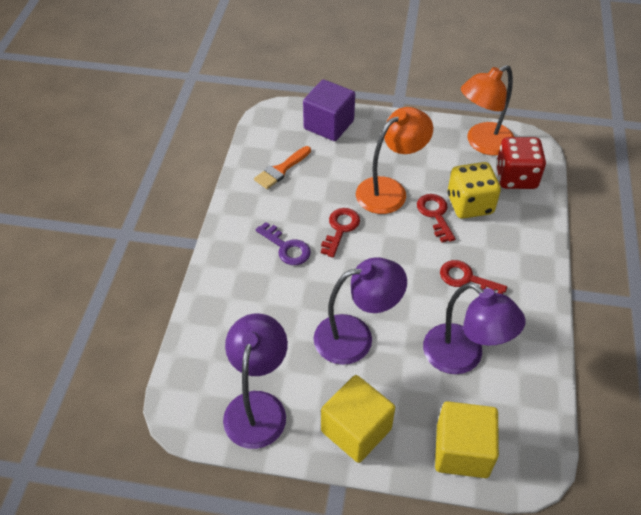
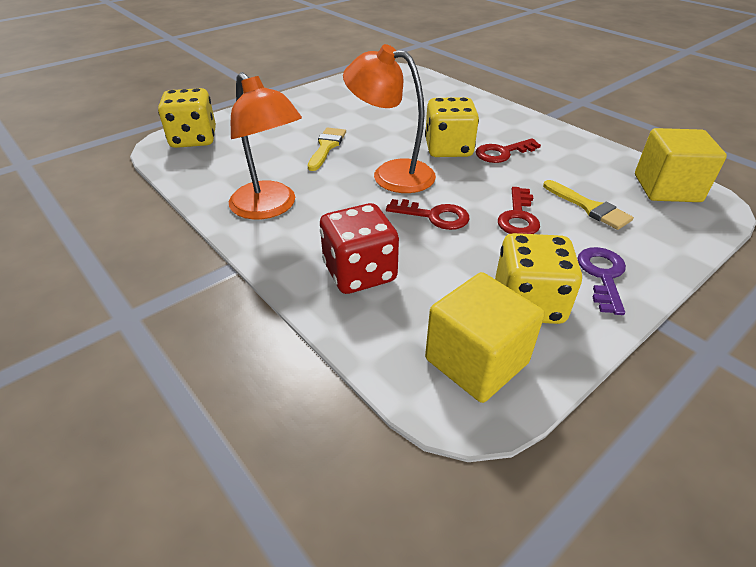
orange brush: 1 -> 0
purple cube: 1 -> 0
purple lamp: 3 -> 0
yellow brush: 0 -> 2
yellow dice: 1 -> 3

